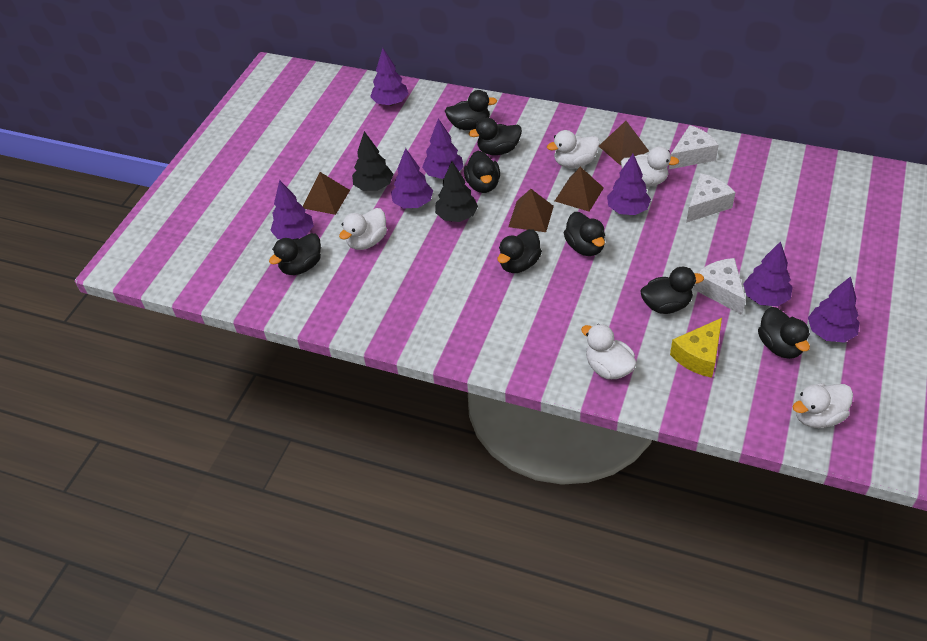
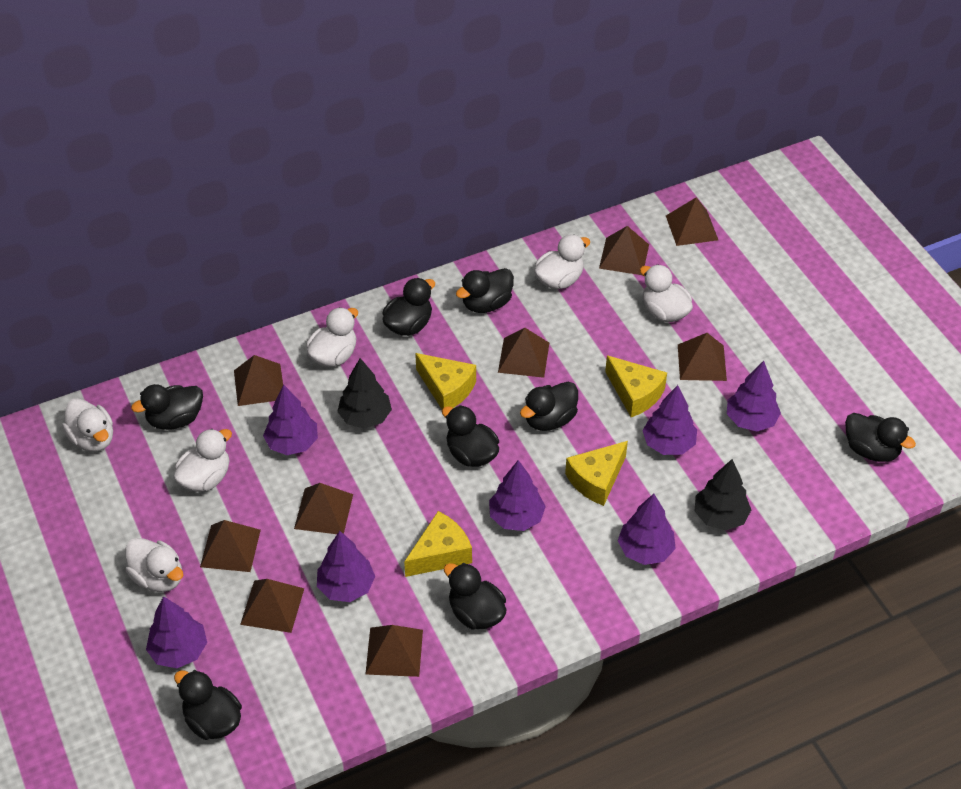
brown pyramid: 4 -> 9
white cheese: 3 -> 0
white duck: 5 -> 6
yellow cheese: 1 -> 4

